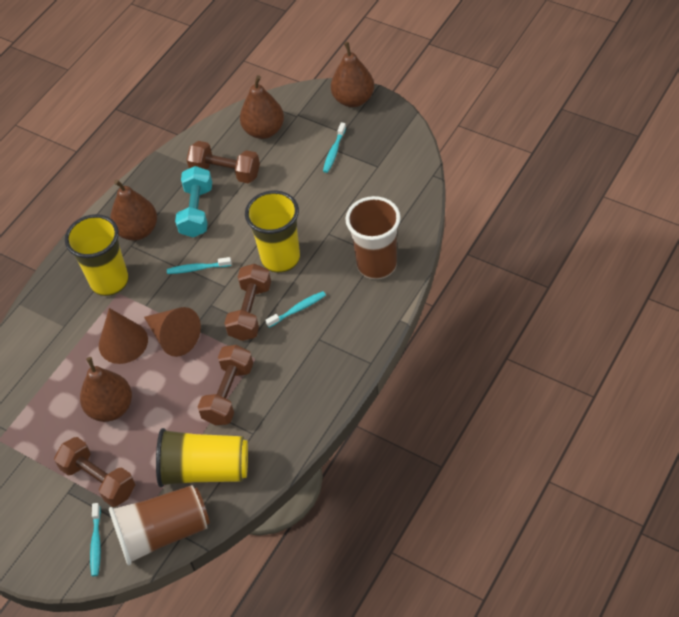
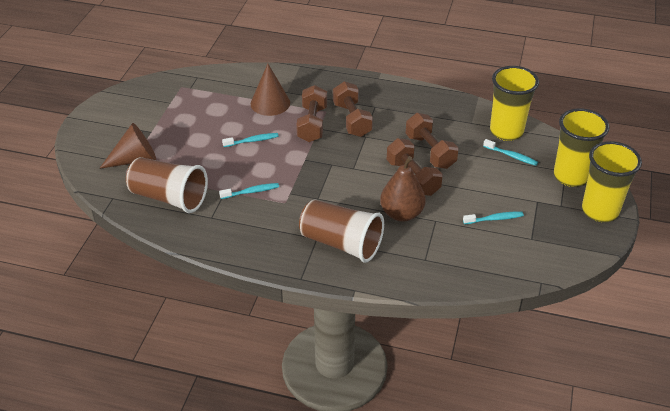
brown pear: 4 -> 1
turquoise dumbbell: 1 -> 0

